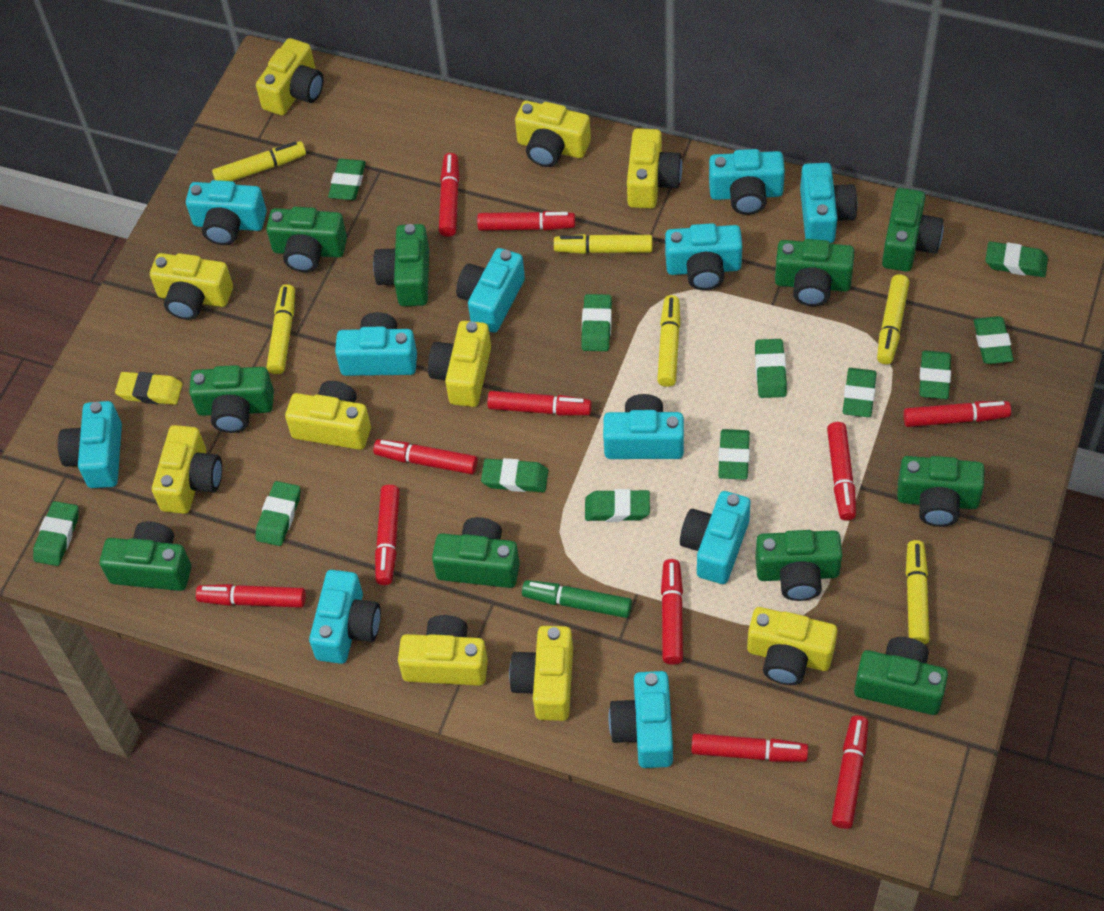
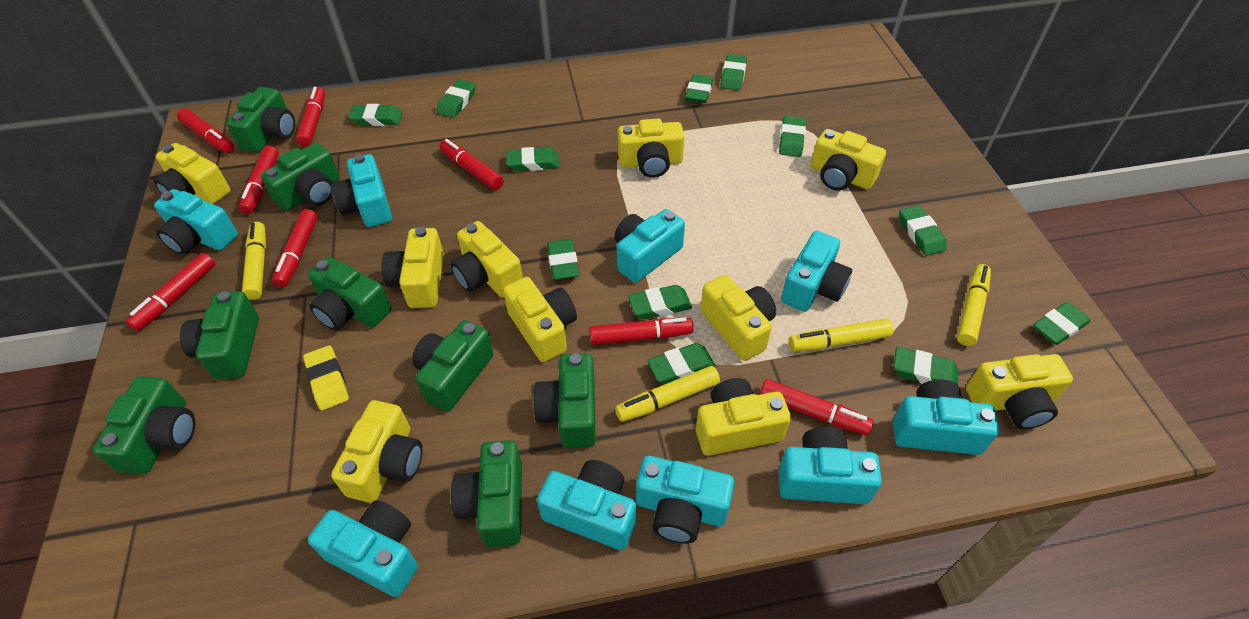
green camera: 10 -> 8
green marker: 1 -> 0
red marker: 11 -> 8
turquoise camera: 11 -> 9
yellow marker: 6 -> 4

